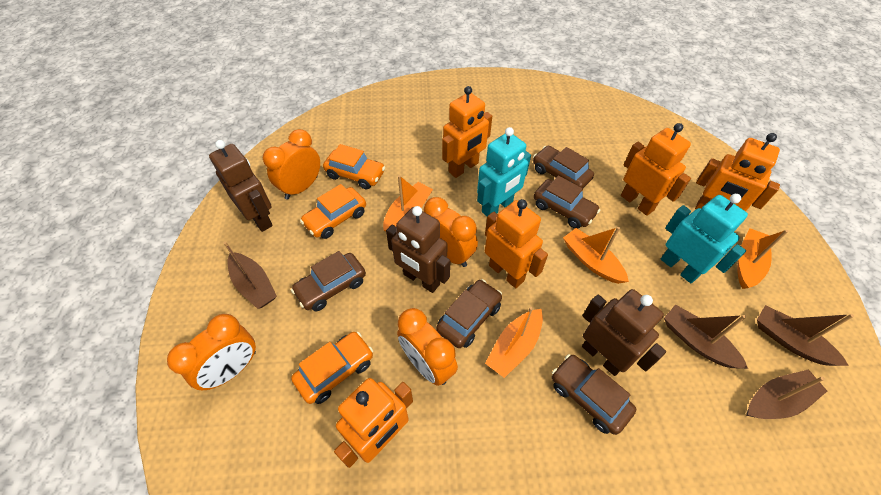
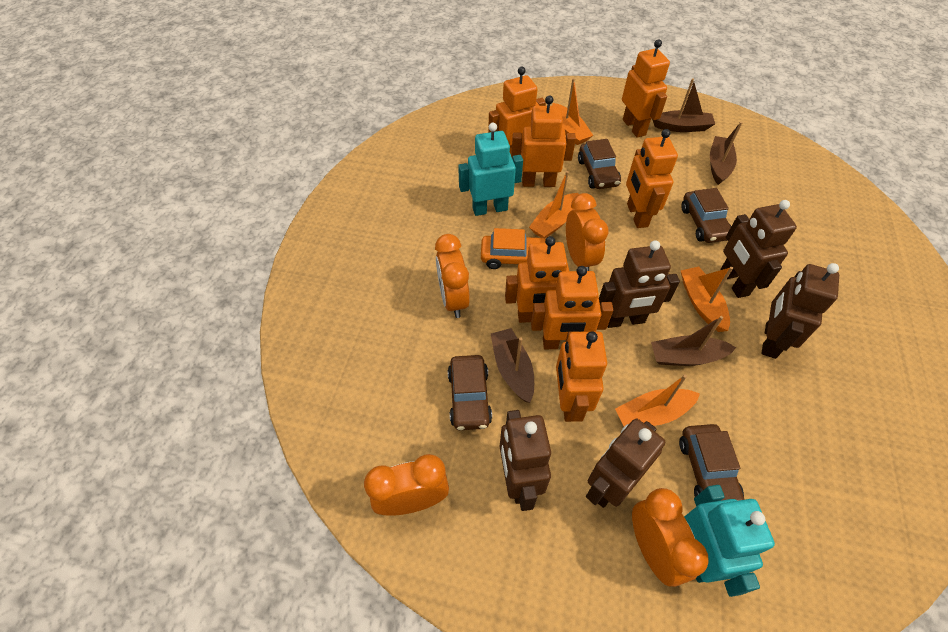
brown car: 5 -> 4
brown robot: 3 -> 5
orange car: 3 -> 1
orange robot: 5 -> 7

